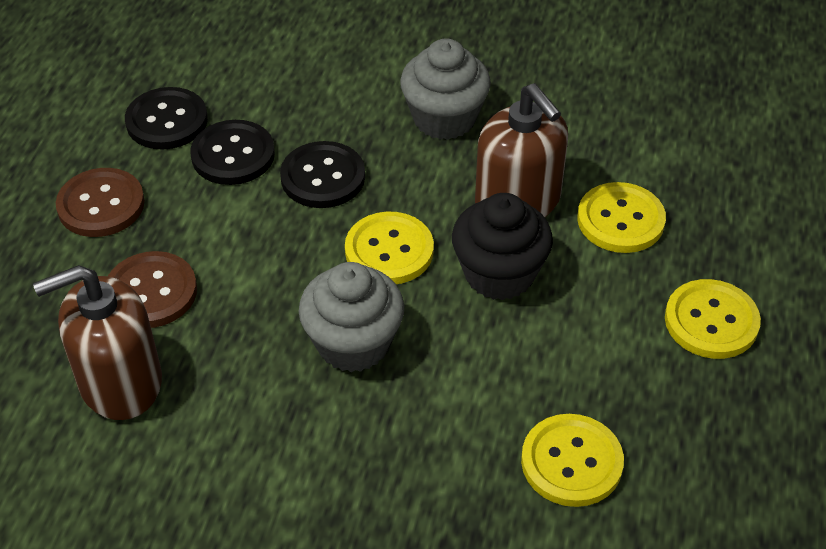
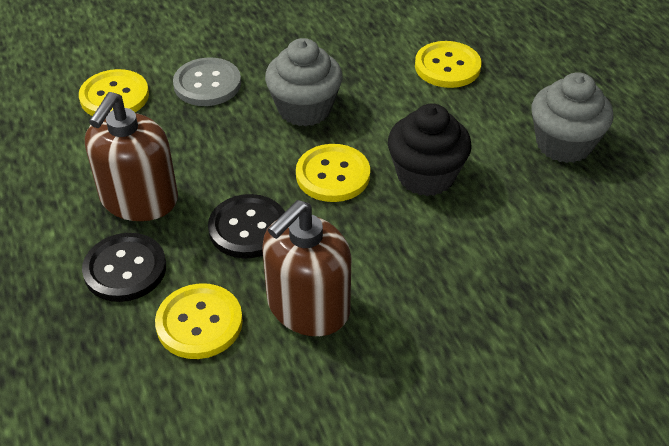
black button: 3 -> 2
brown button: 2 -> 0
grey button: 0 -> 1

